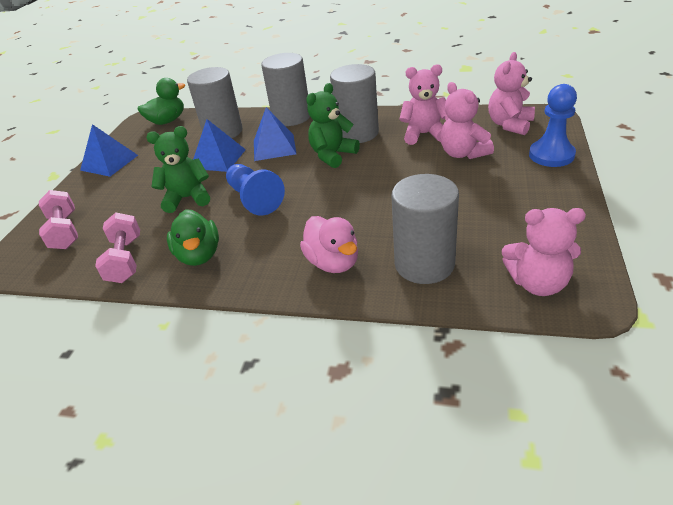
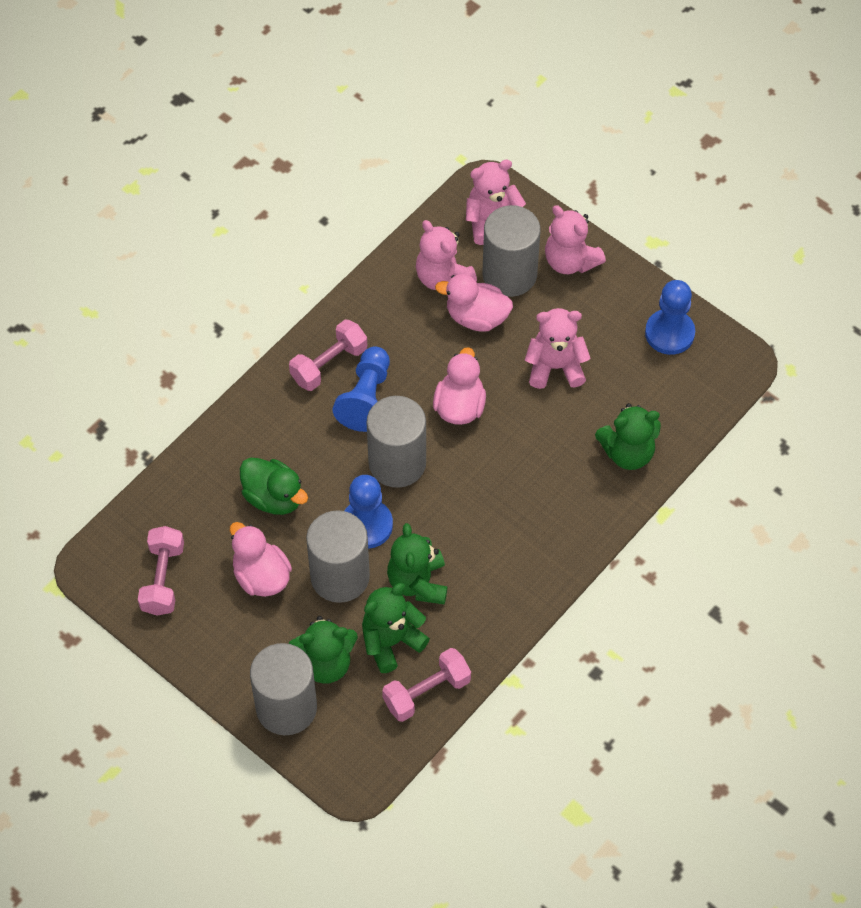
blue pawn: 2 -> 3
blue pyramid: 3 -> 0
green duck: 2 -> 1
green teddy bear: 2 -> 4
pink duck: 1 -> 3
pink dumbbell: 2 -> 3

